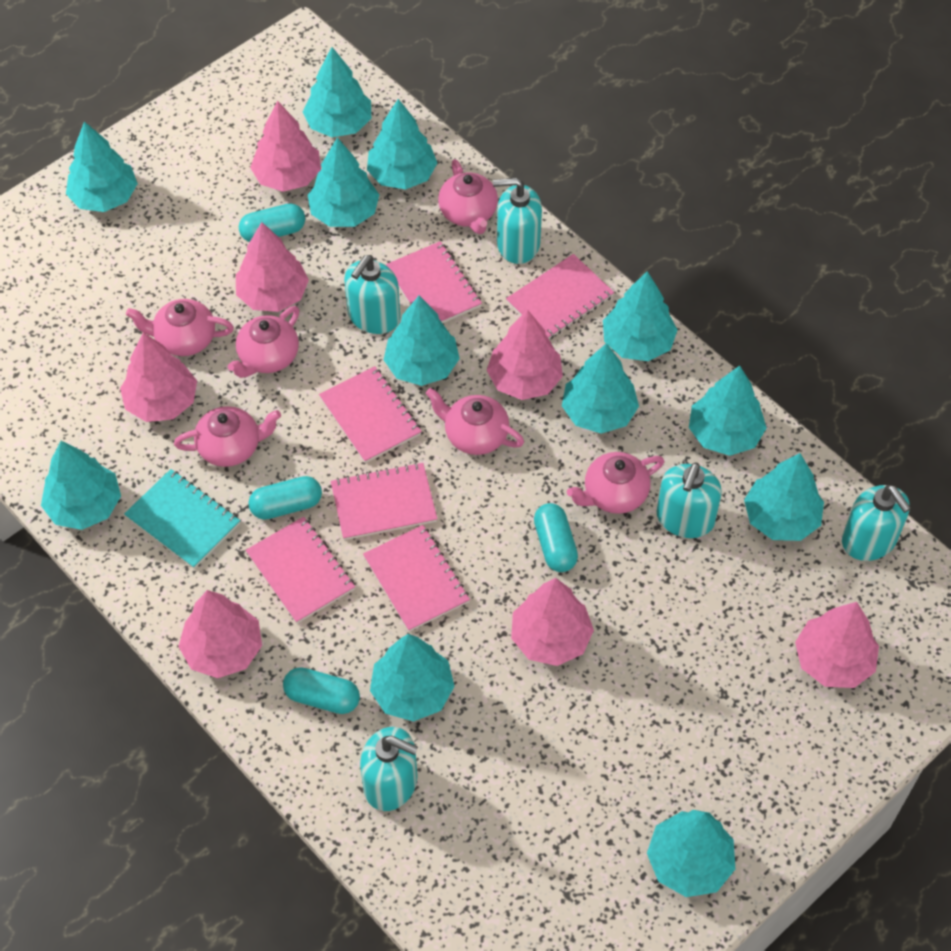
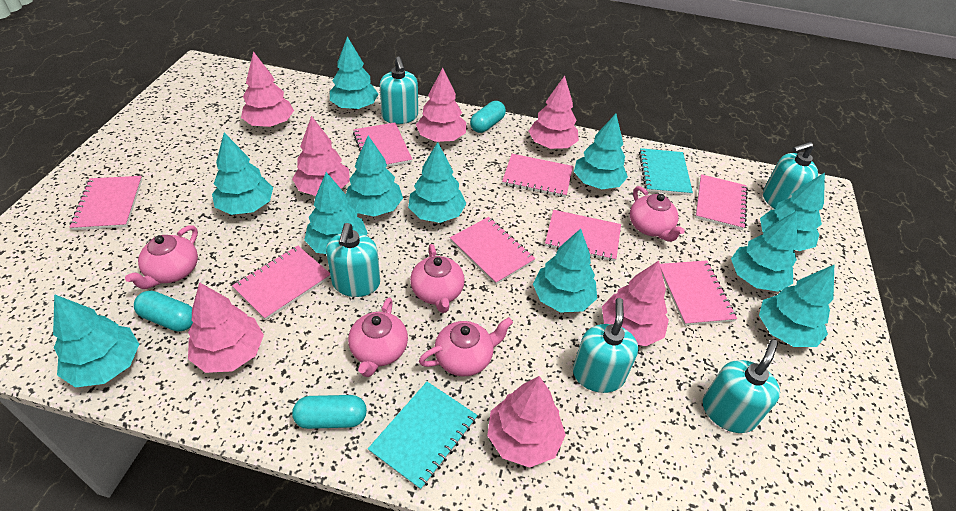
pink notebook: 6 -> 8
pink teapot: 6 -> 5
turquoise capsule: 4 -> 3
turquoise notebook: 1 -> 2
turquoise tree: 12 -> 11

